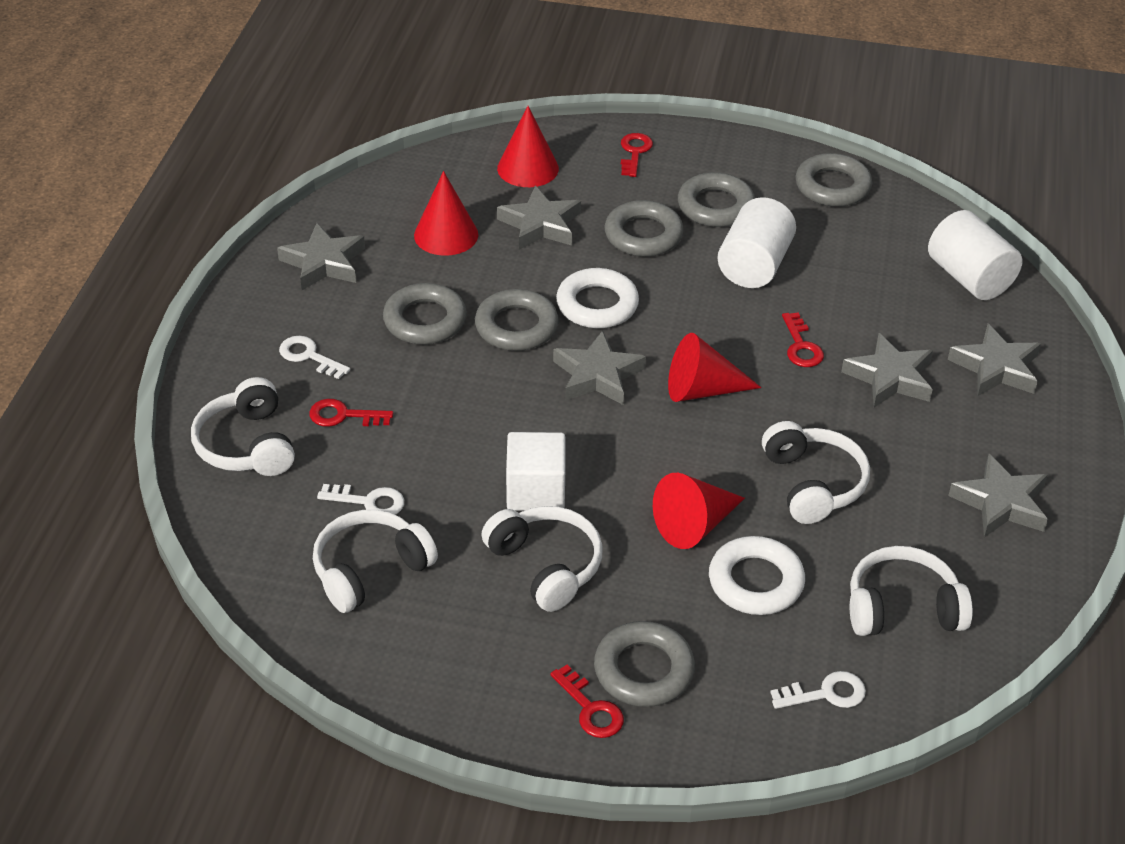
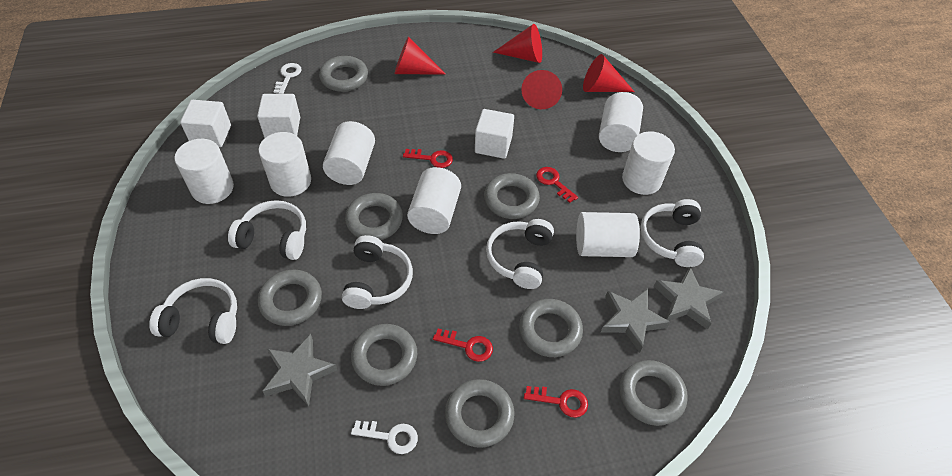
grey ring: 6 -> 8
grey star: 6 -> 3
white cube: 1 -> 3
white cylinder: 2 -> 7
white key: 3 -> 2
white ring: 2 -> 0

